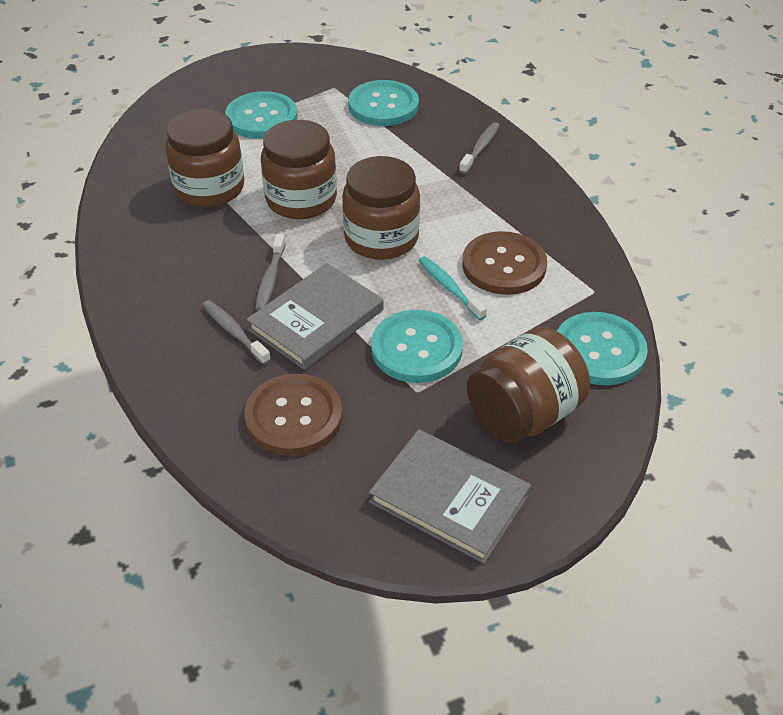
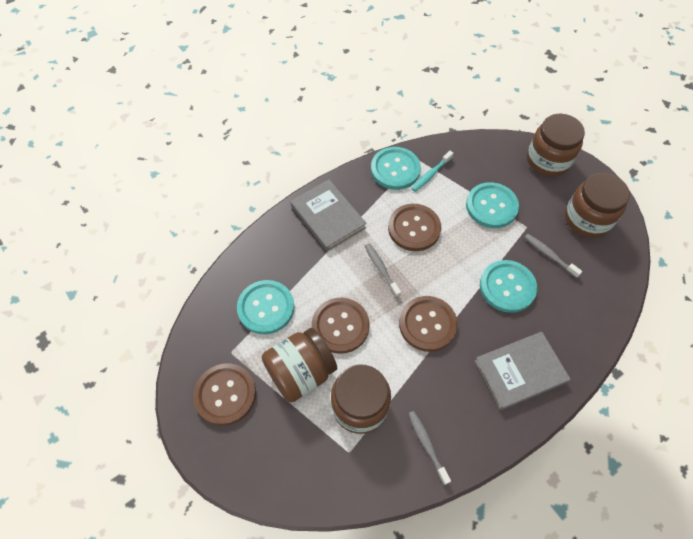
brown button: 2 -> 4

